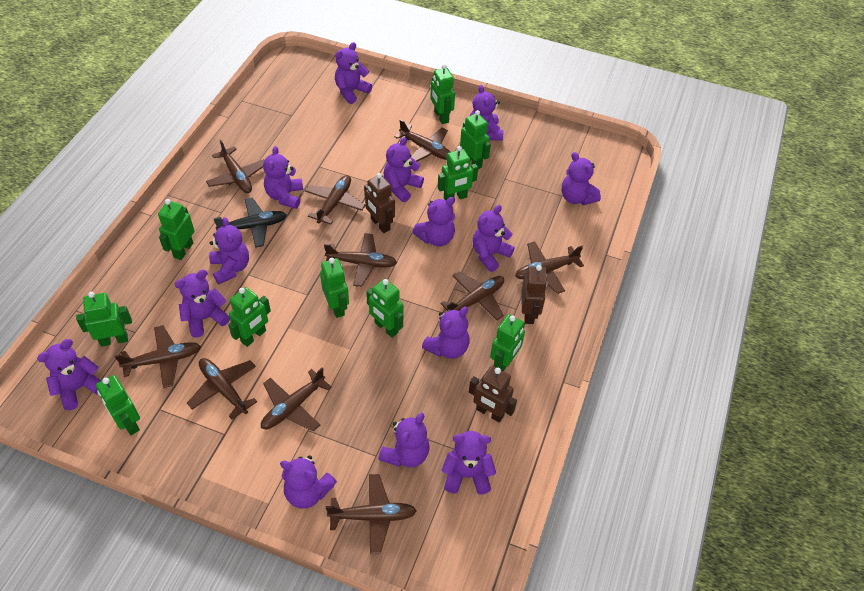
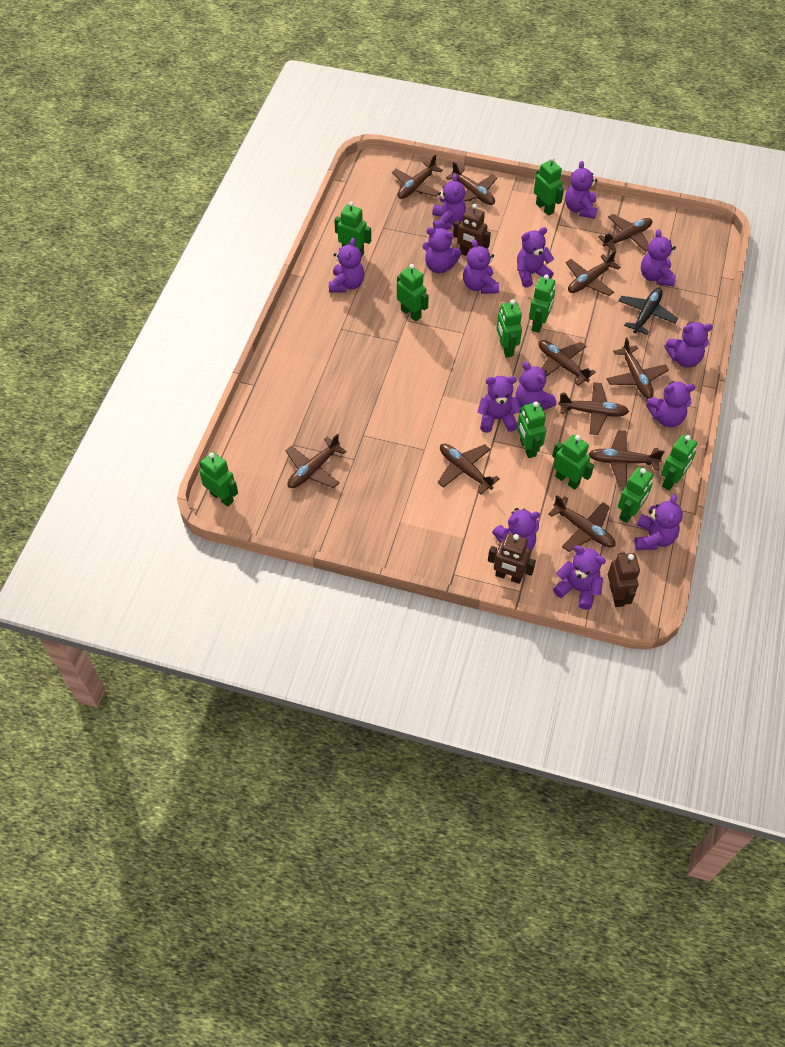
brown plane: 10 -> 11

